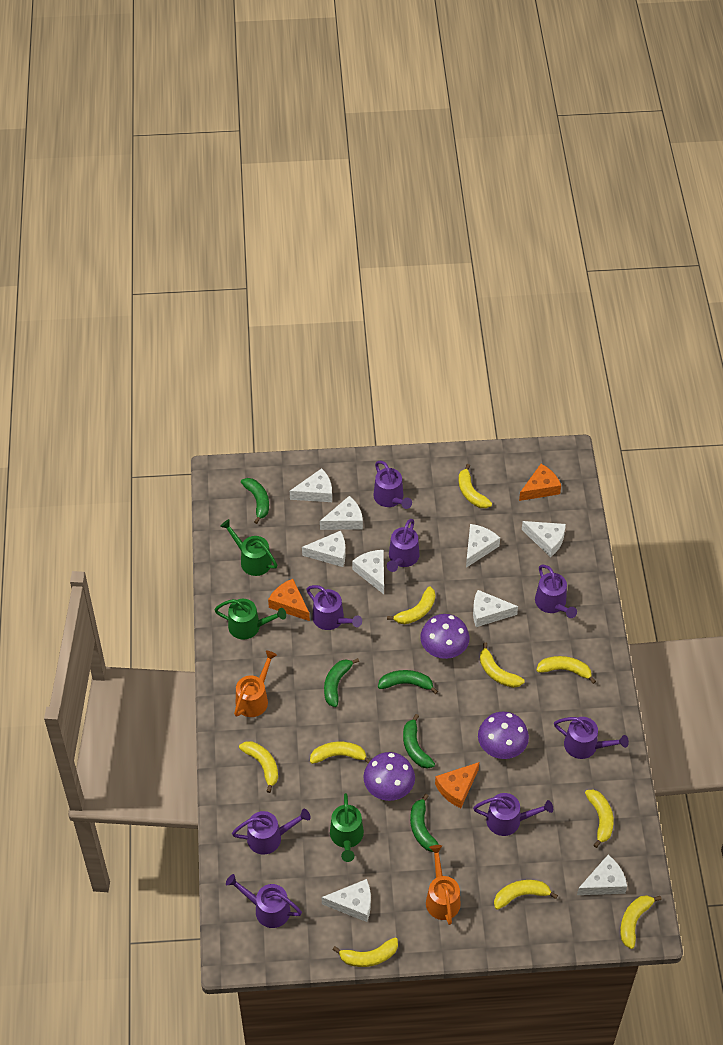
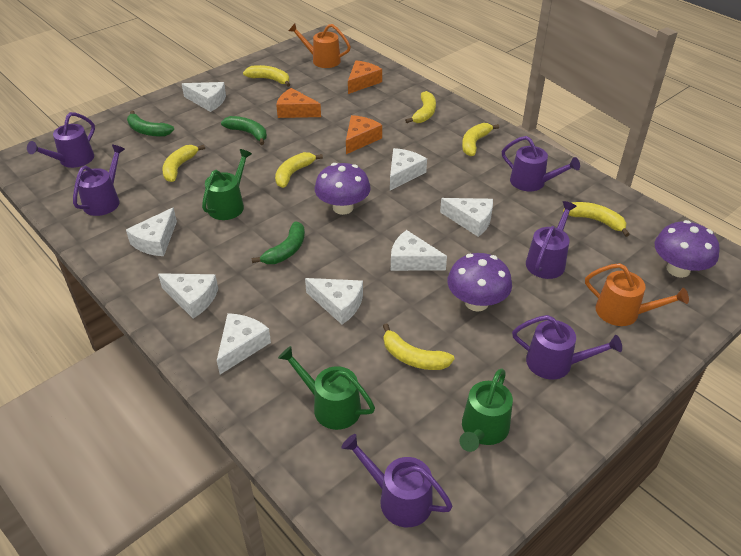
green banana: 5 -> 3
purple watering can: 8 -> 6
white cheese: 9 -> 8
yellow banana: 10 -> 7

